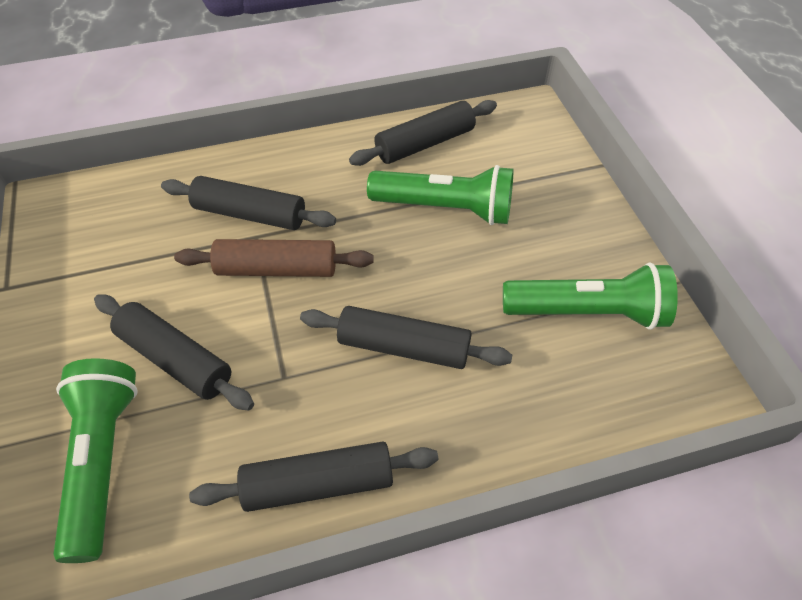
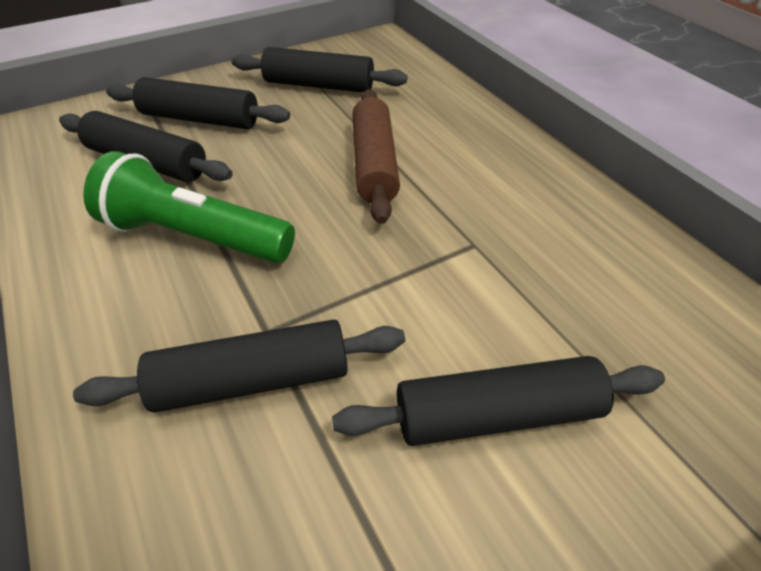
green flashlight: 3 -> 1

